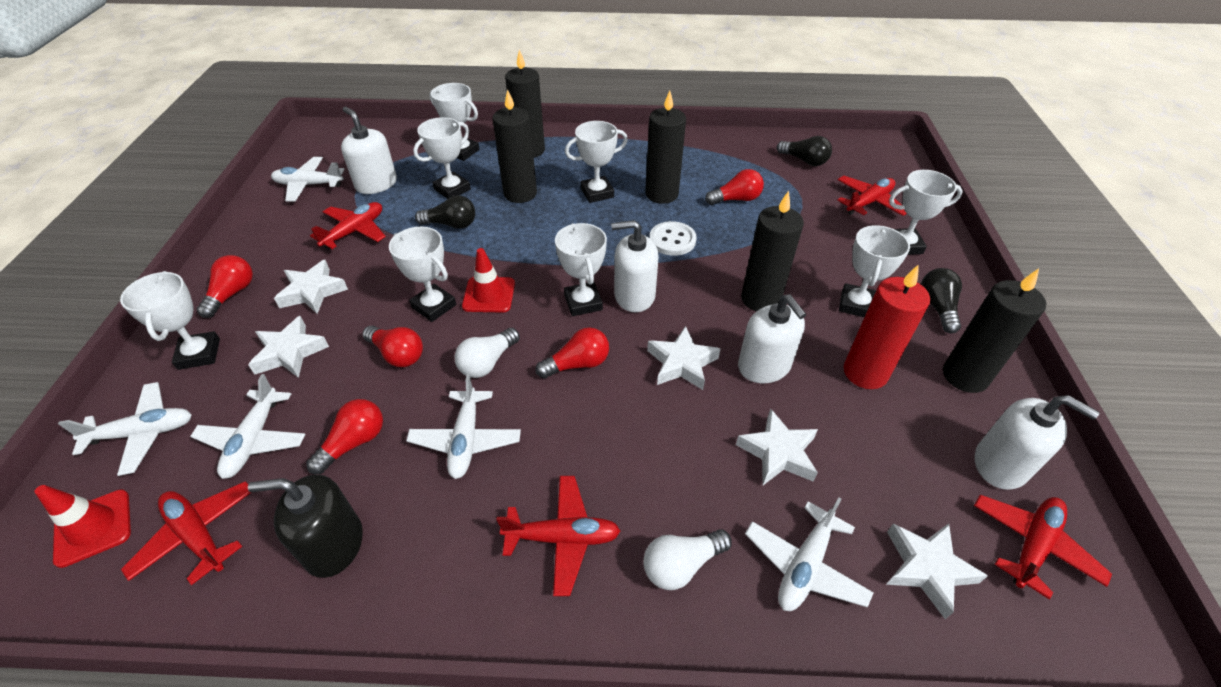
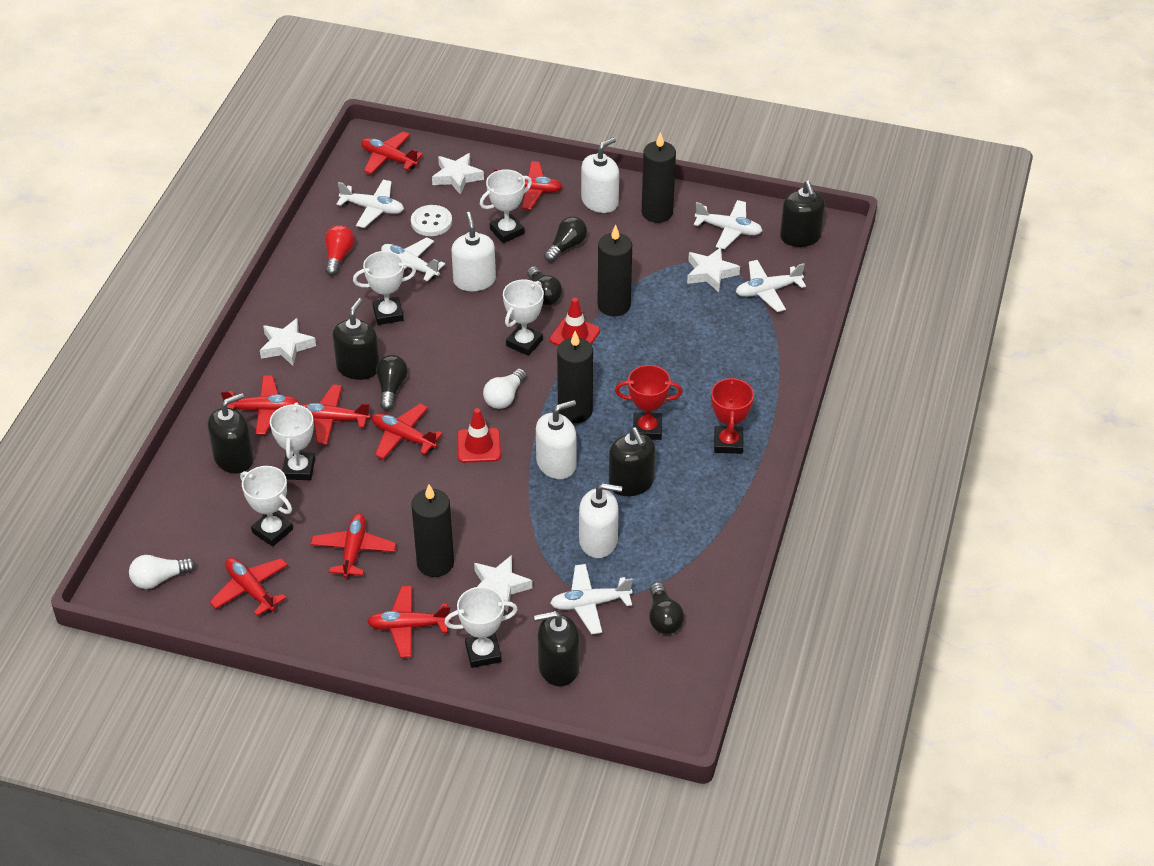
black candle: 5 -> 4
black light bulb: 3 -> 4
black soap dispenser: 1 -> 5
red candle: 1 -> 0
red light bulb: 5 -> 1
red plane: 5 -> 8
red trophy: 0 -> 2
white star: 5 -> 4
white trophy: 8 -> 6

